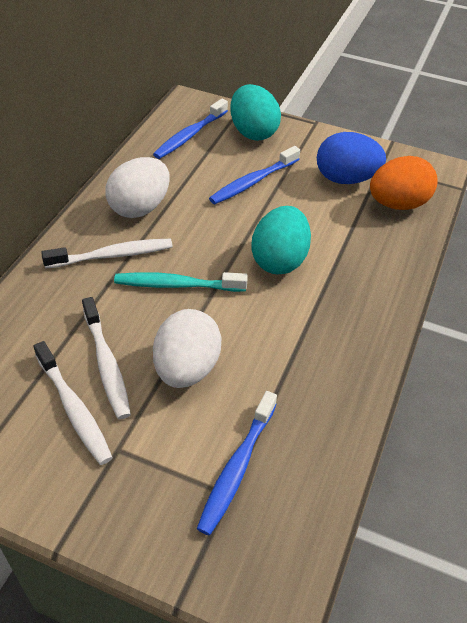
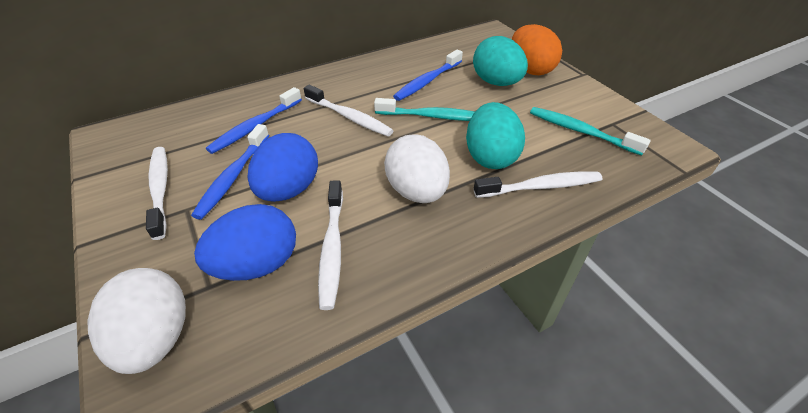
blue egg: 1 -> 2
turquoise toothbrush: 1 -> 2
white toothbrush: 3 -> 4

